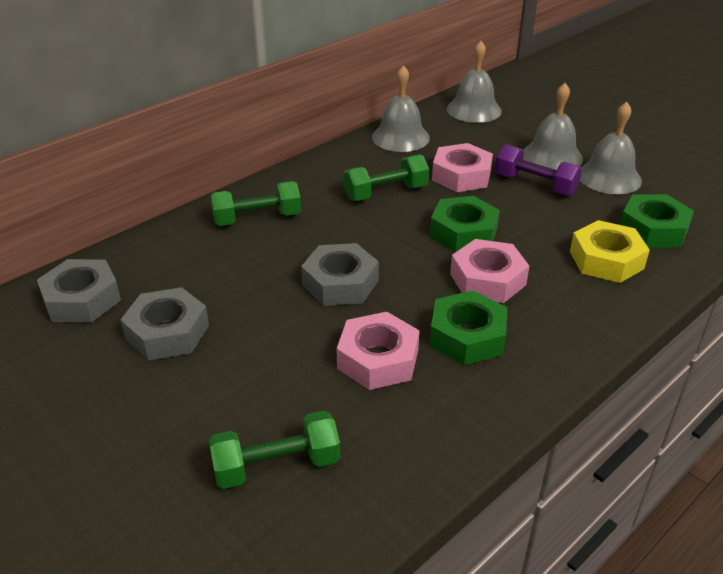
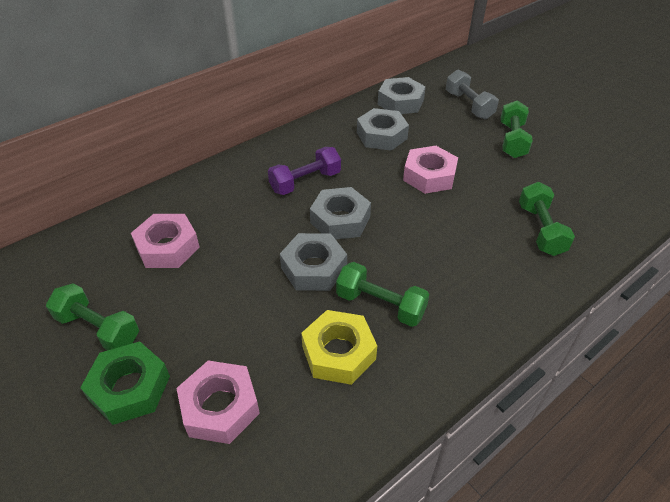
green dumbbell: 3 -> 4
green nut: 3 -> 1
grey bell: 4 -> 0
grey dumbbell: 0 -> 1
grey nut: 3 -> 4

